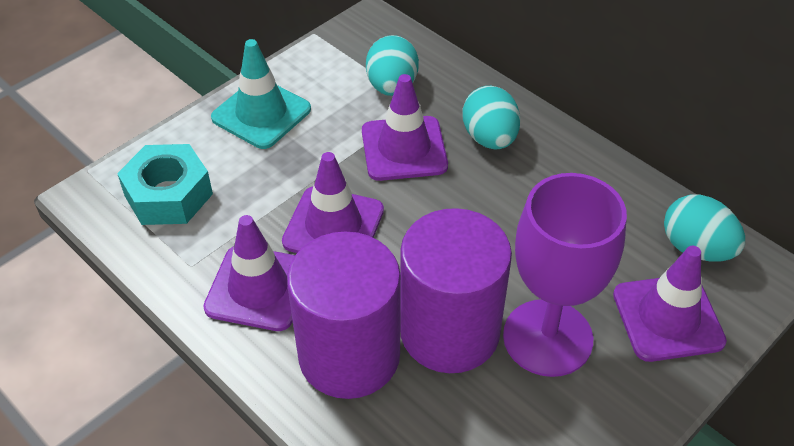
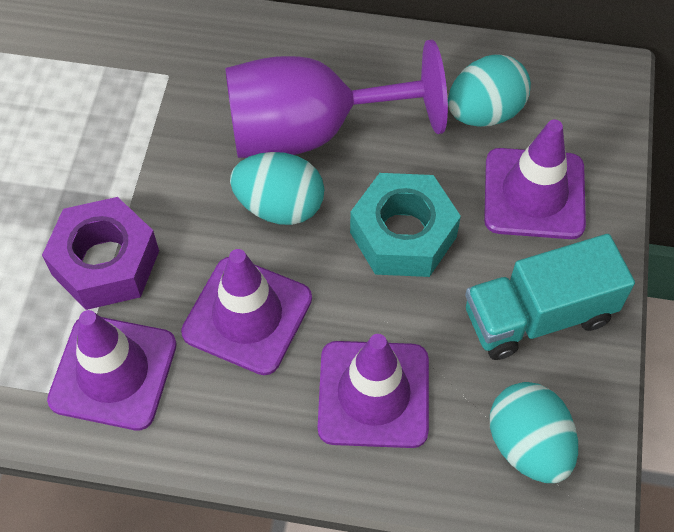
purple cylinder: 2 -> 0
purple nut: 0 -> 1
turquoise traffic cone: 1 -> 0
turquoise truck: 0 -> 1

